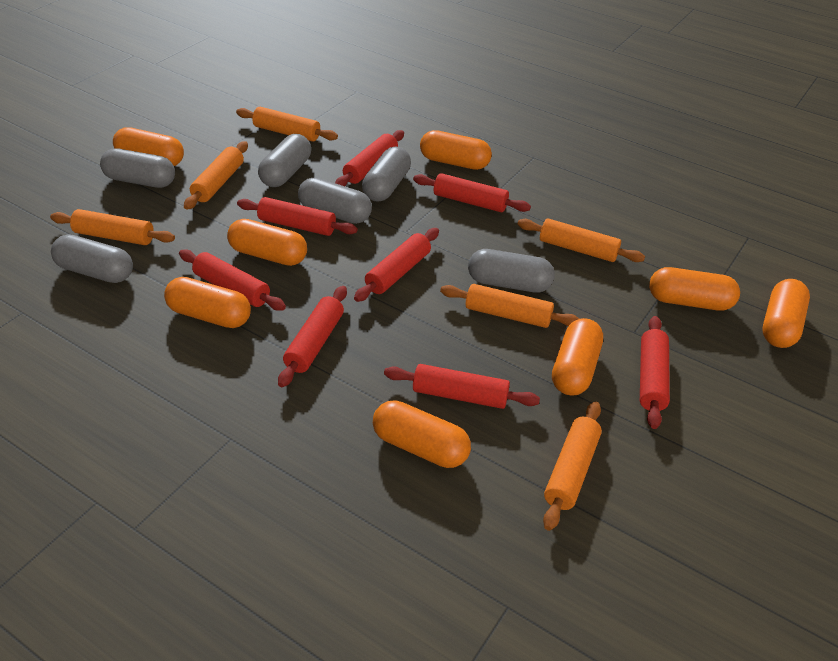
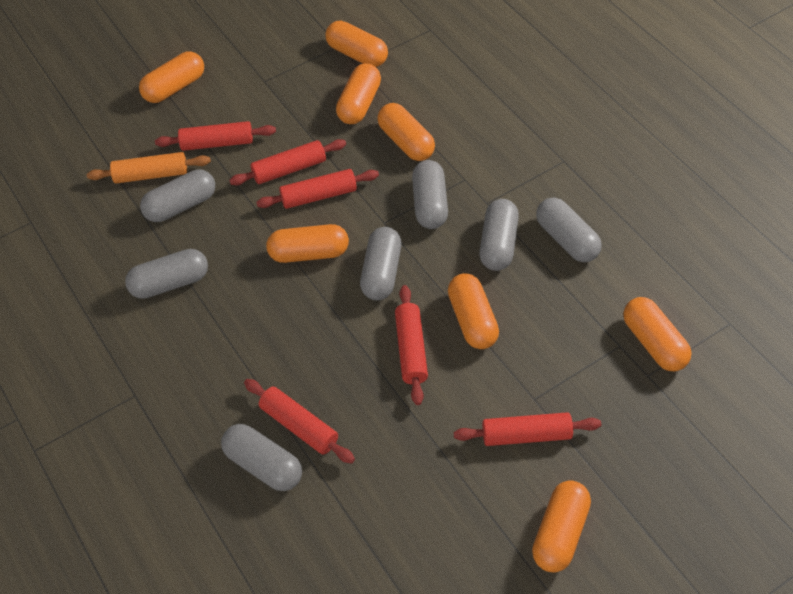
grey capsule: 6 -> 7
orange rolling pin: 6 -> 1
red rolling pin: 8 -> 6

